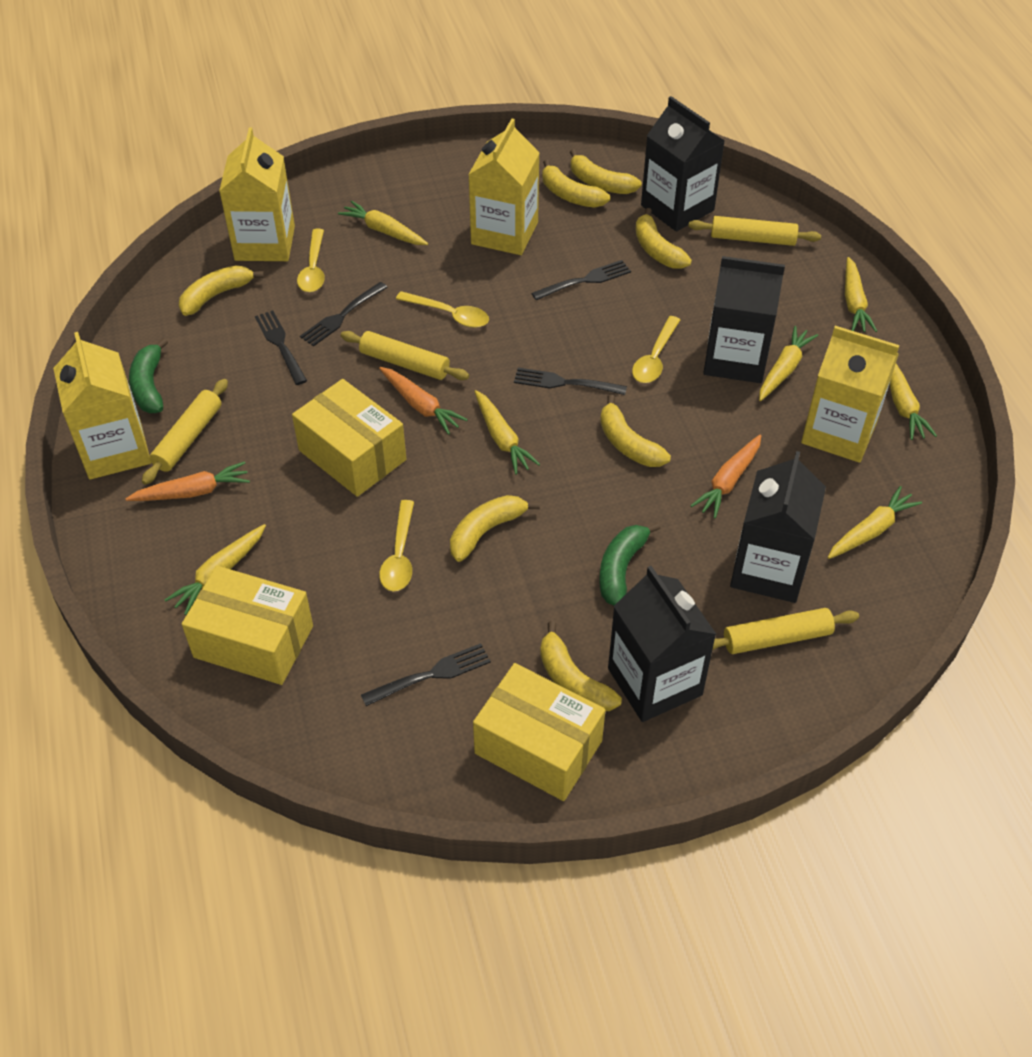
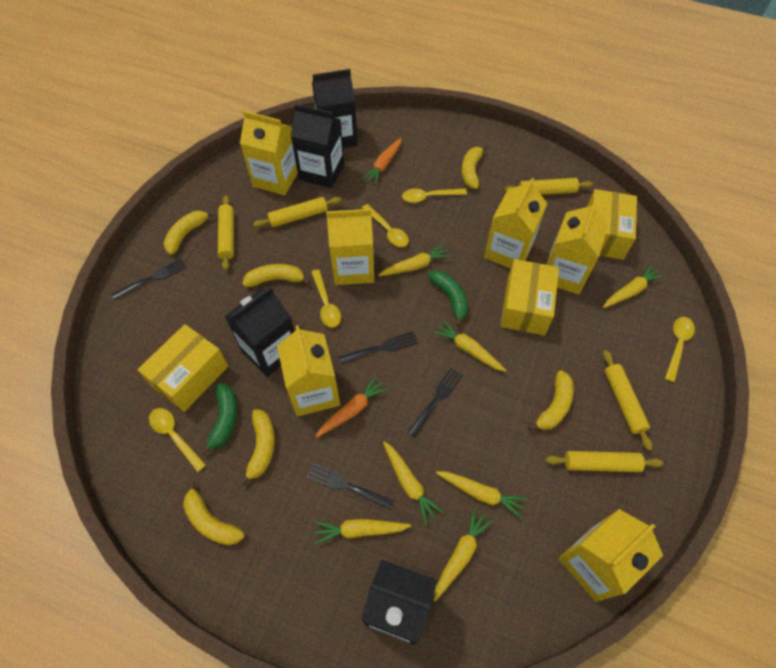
black fork: 5 -> 4
orange carrot: 3 -> 2
yellow banana: 7 -> 6
yellow carton: 4 -> 6
yellow rolling pin: 4 -> 5
yellow spoon: 4 -> 5

